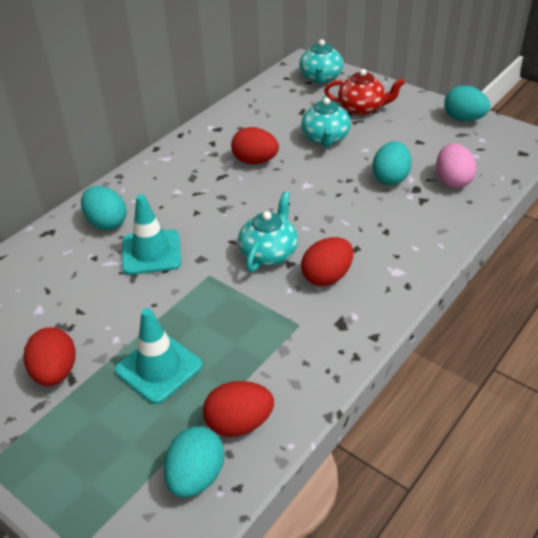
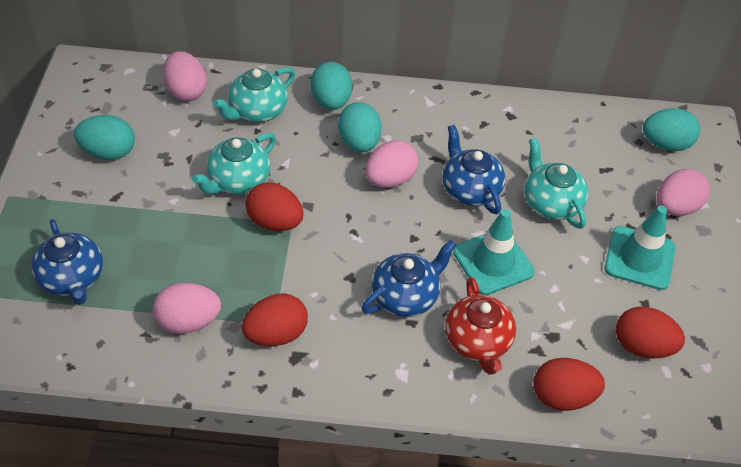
blue teapot: 0 -> 3
pink egg: 1 -> 4

